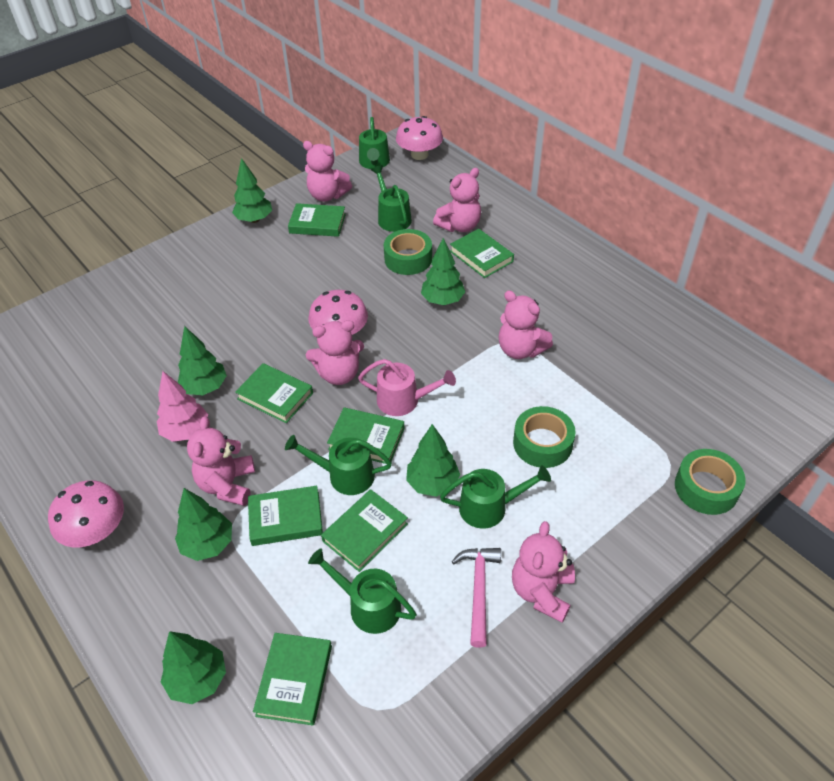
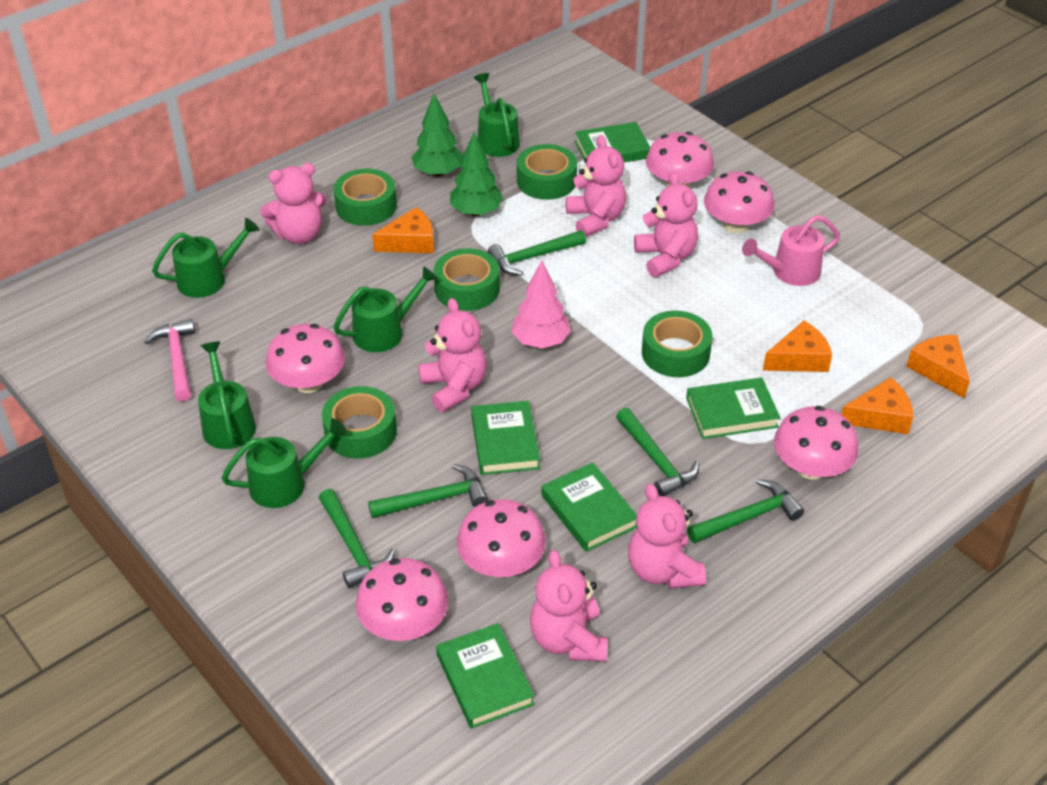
green book: 7 -> 5
green hammer: 0 -> 5
green tape: 3 -> 5
green tree: 6 -> 2
orange cheese: 0 -> 4
pink mushroom: 3 -> 6

